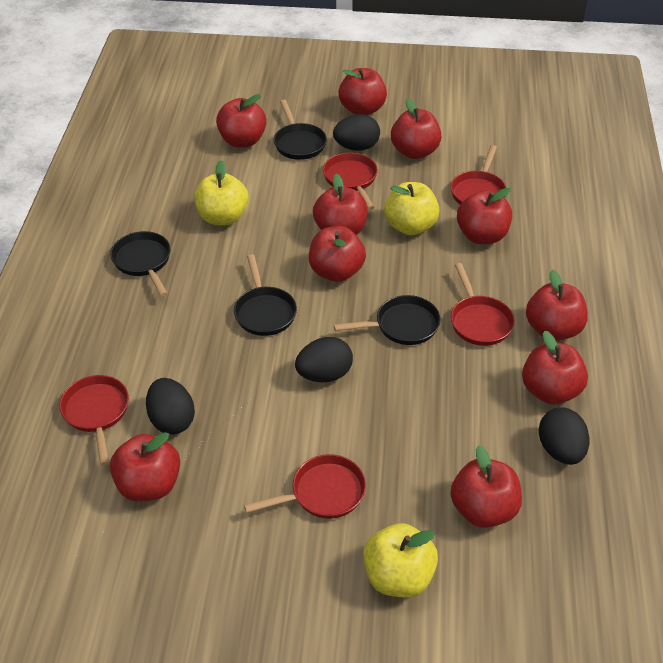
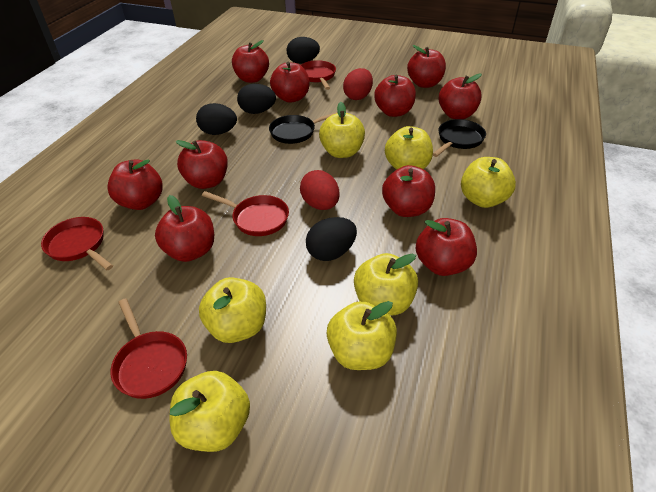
black pan: 4 -> 2
red egg: 0 -> 2
red pan: 5 -> 4
yellow apple: 3 -> 7

